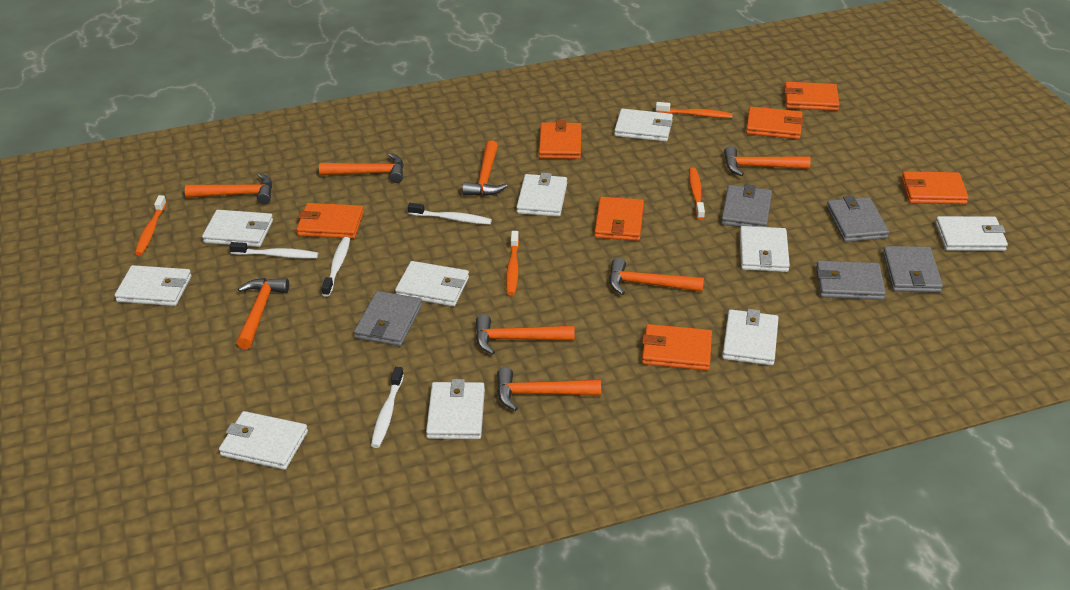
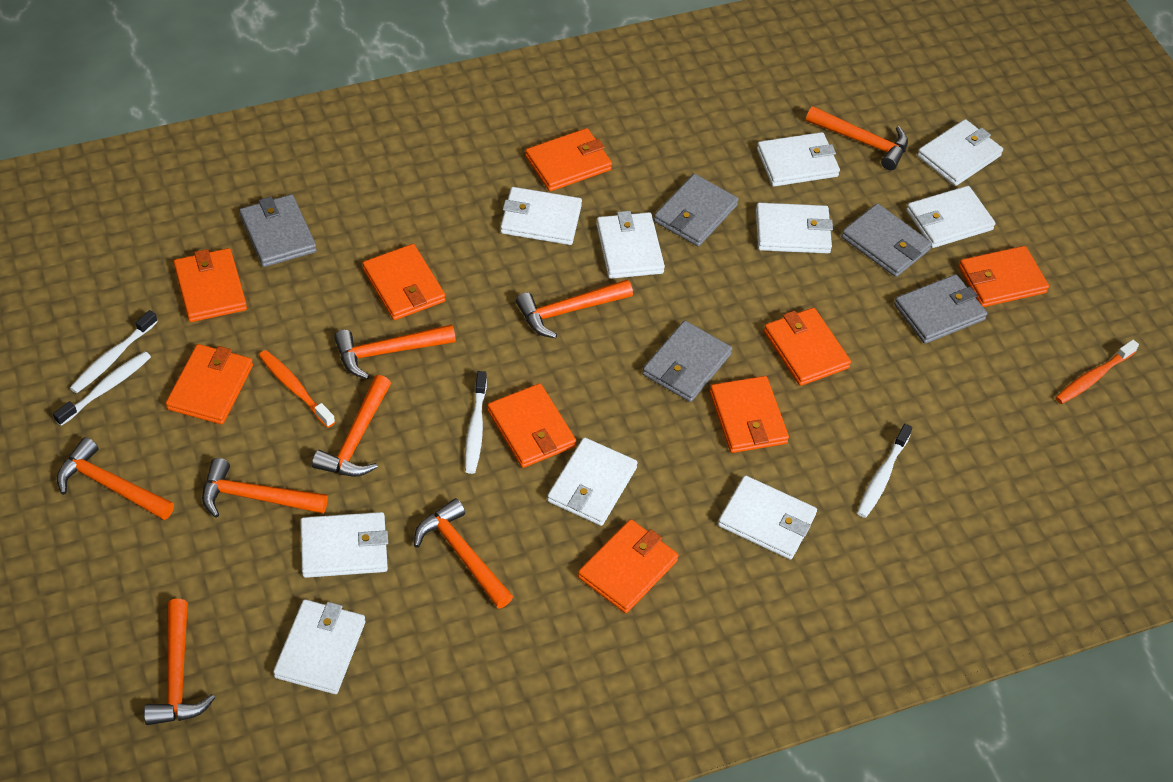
orange toothbrush: 4 -> 2
orange wallet: 7 -> 9

